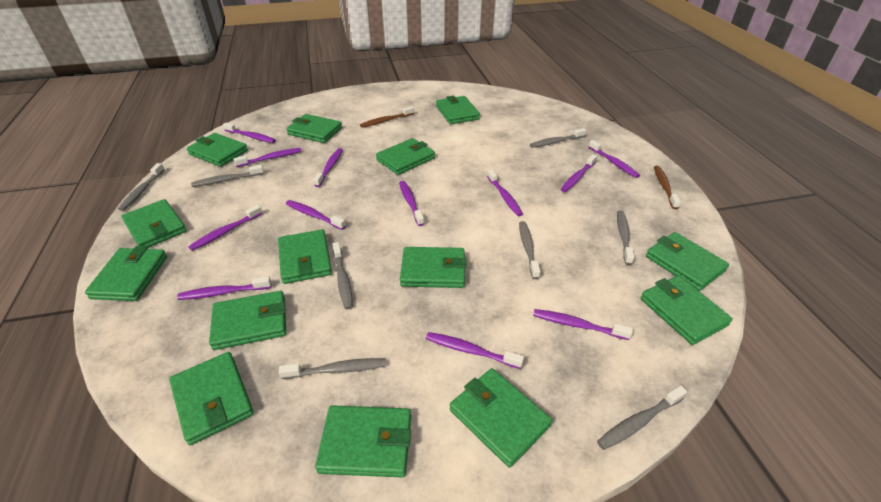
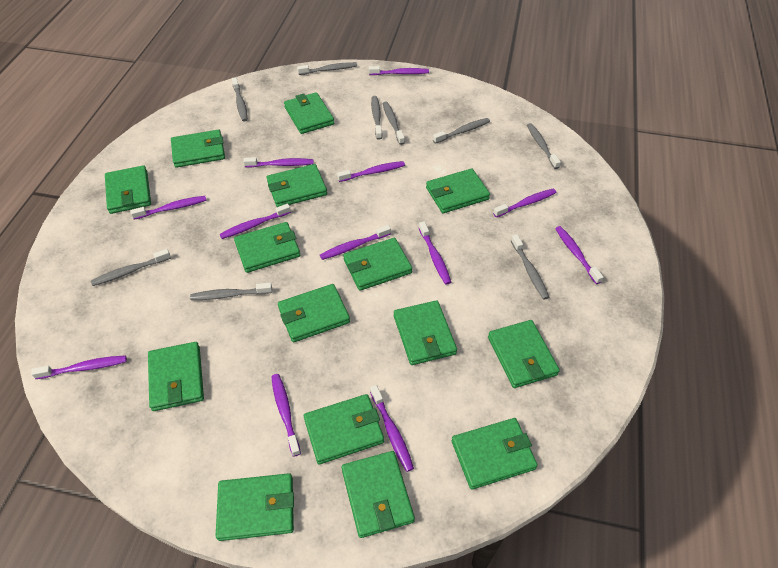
brown toothbrush: 2 -> 0
green wallet: 14 -> 15
grey toothbrush: 8 -> 9

